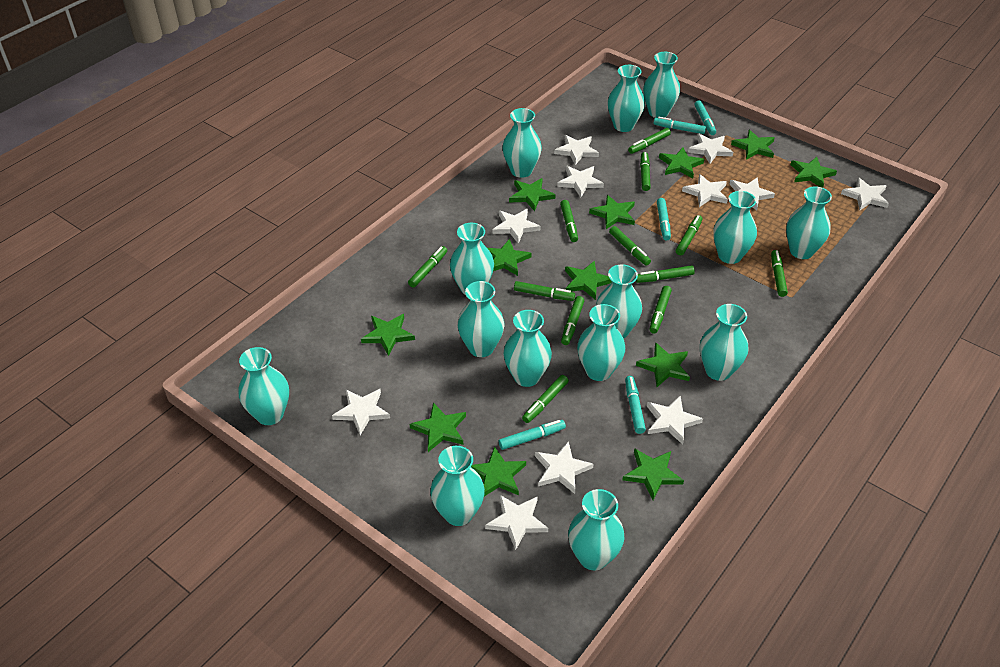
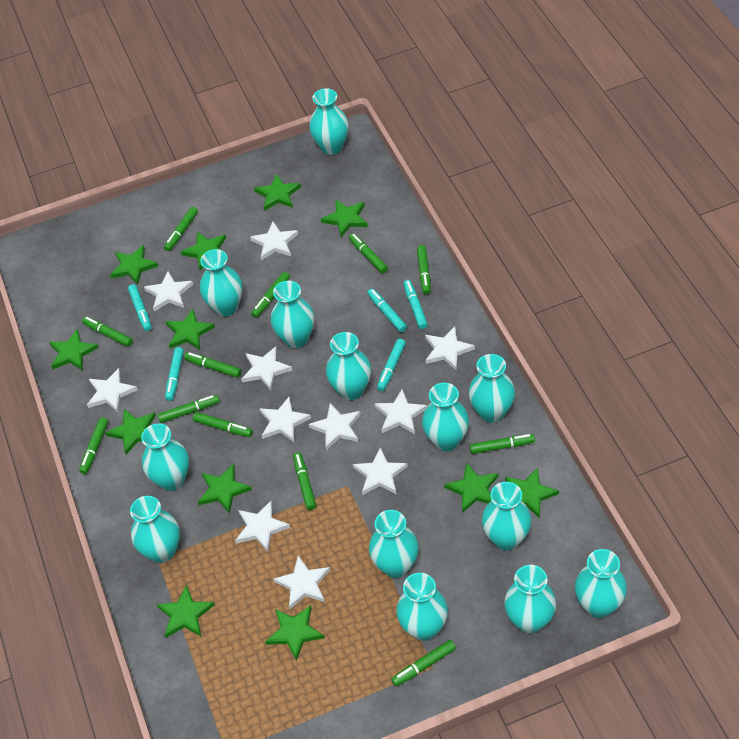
turquoise vase: 14 -> 13

